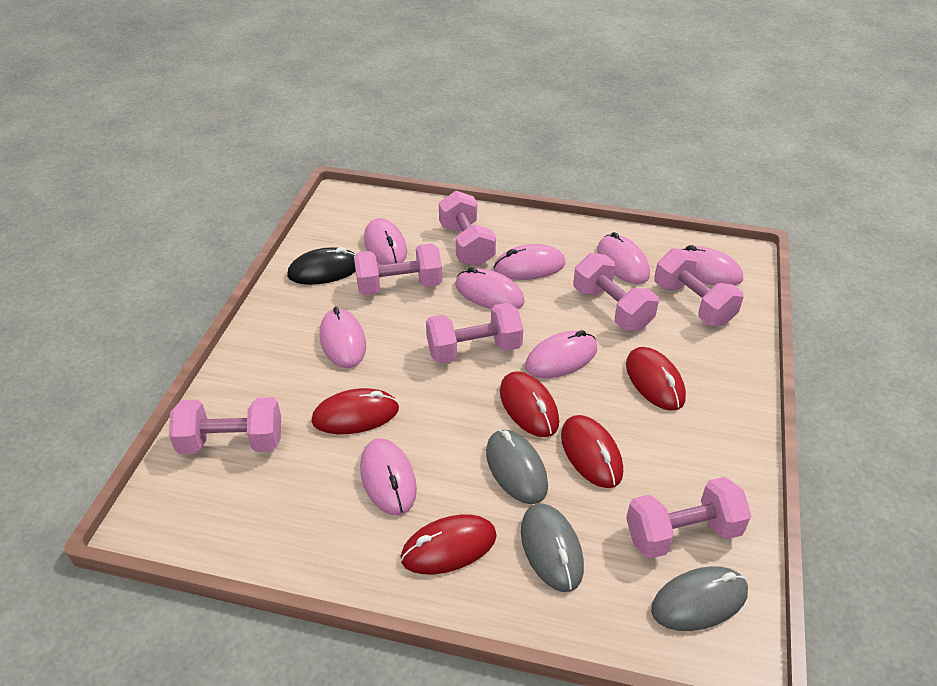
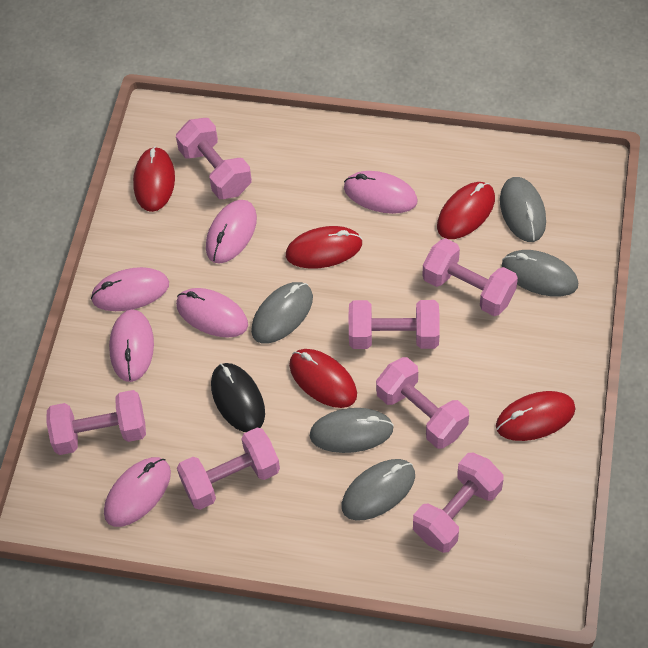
grey mouse: 3 -> 5
pink mouse: 8 -> 6

